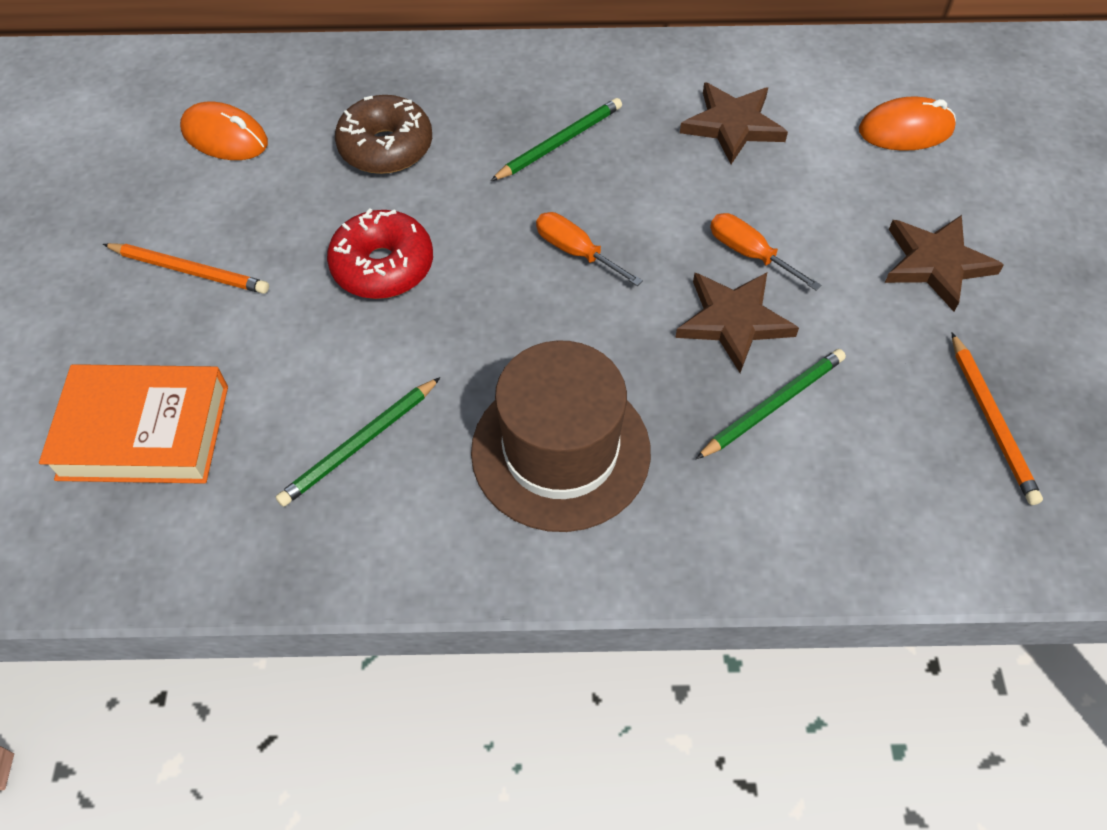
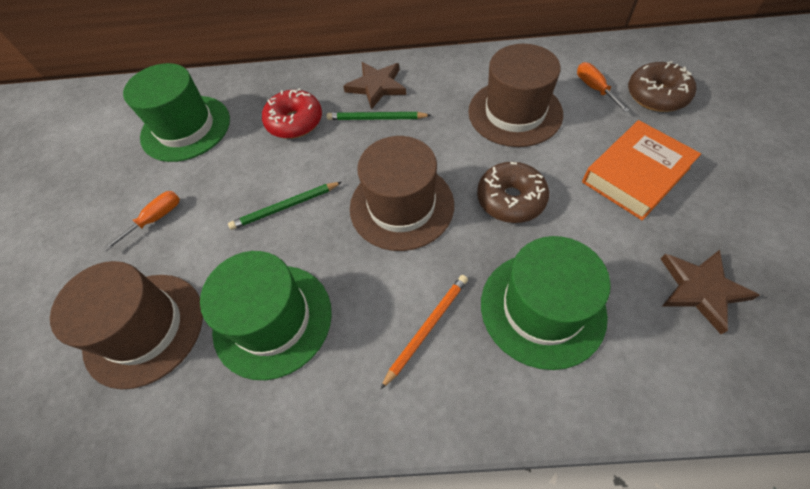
brown donut: 1 -> 2
brown hat: 1 -> 3
brown star: 3 -> 2
green hat: 0 -> 3
green pencil: 3 -> 2
orange mouse: 2 -> 0
orange pencil: 2 -> 1

